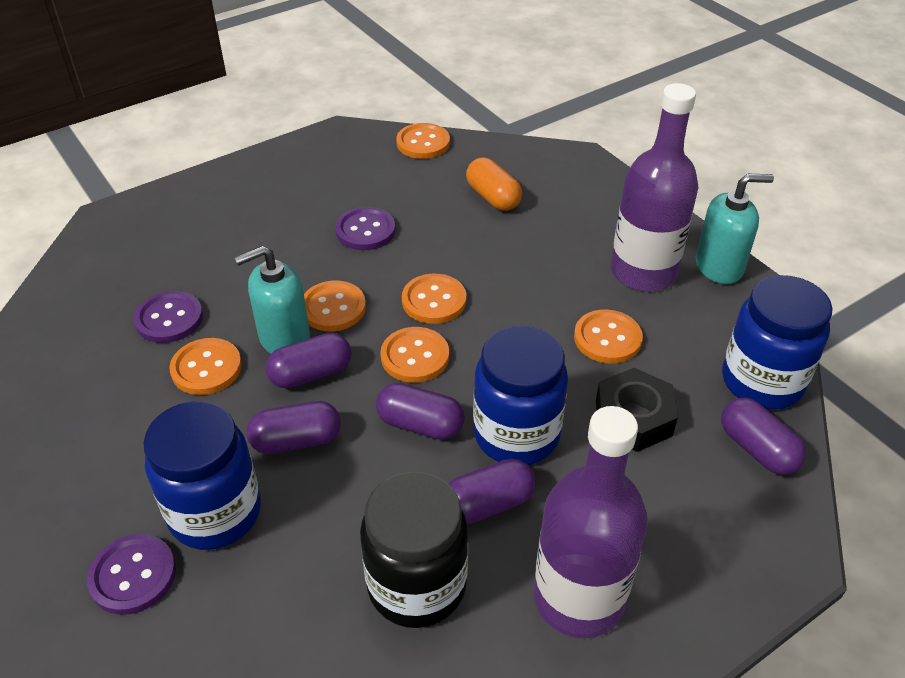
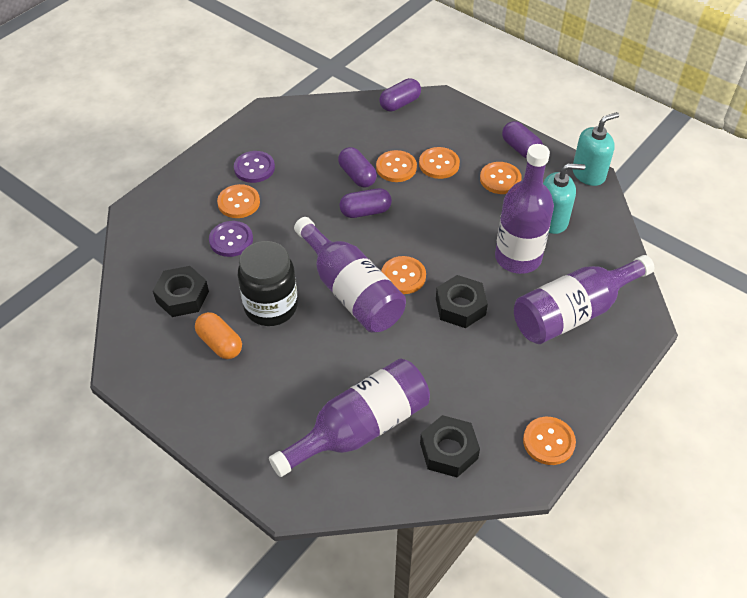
black nut: 1 -> 3
blue jar: 3 -> 0
purple bottle: 2 -> 4
purple button: 3 -> 2
purple capsule: 5 -> 4

